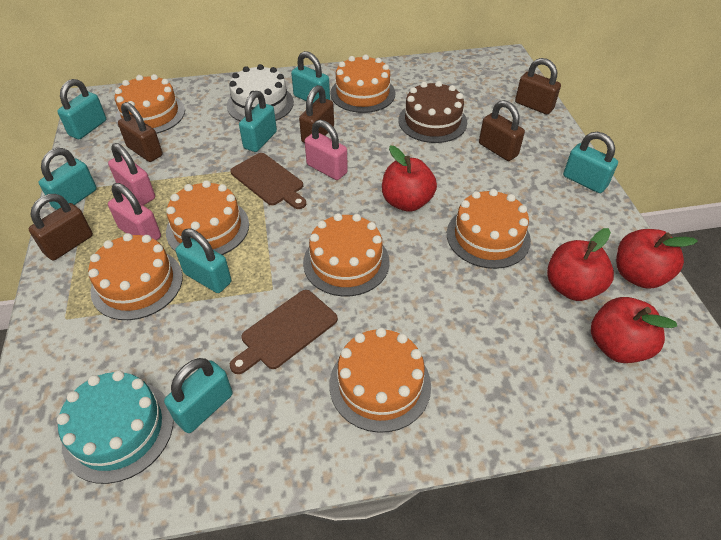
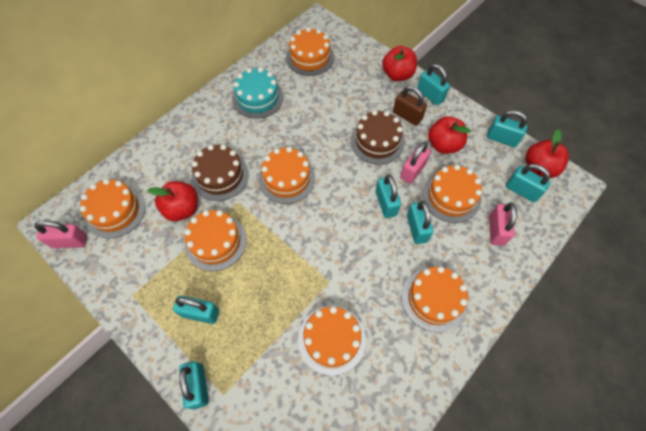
brown cake: 1 -> 2
brown cutting board: 2 -> 0
brown padlock: 5 -> 1
white cake: 1 -> 0

